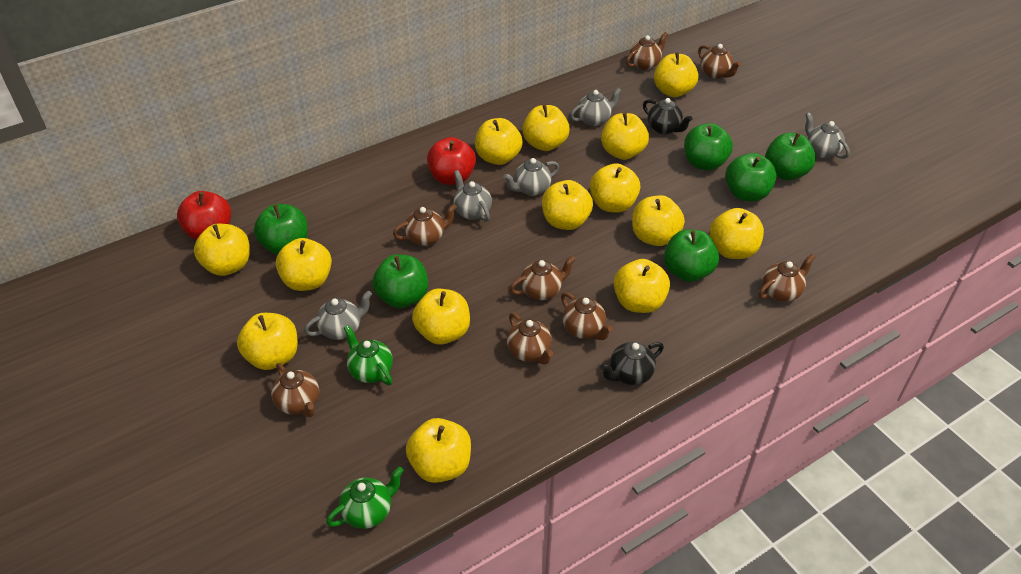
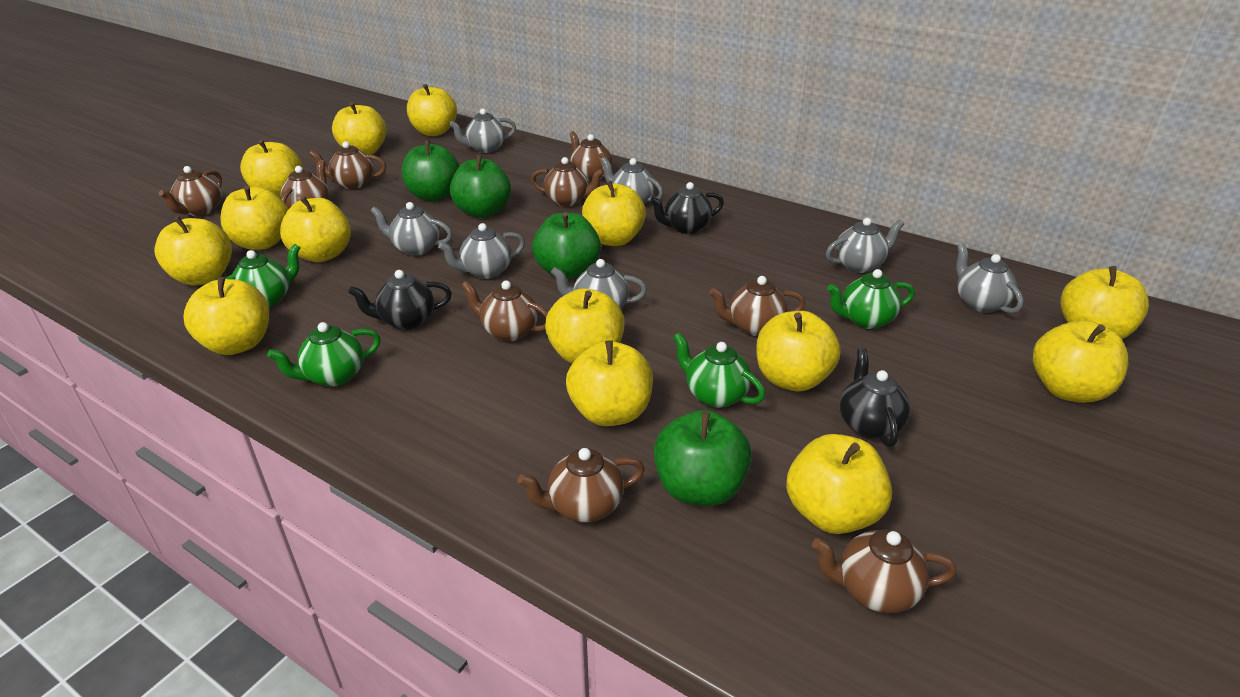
black teapot: 2 -> 3
brown teapot: 8 -> 9
green apple: 6 -> 4
green teapot: 2 -> 4
grey teapot: 5 -> 7
red apple: 2 -> 0

